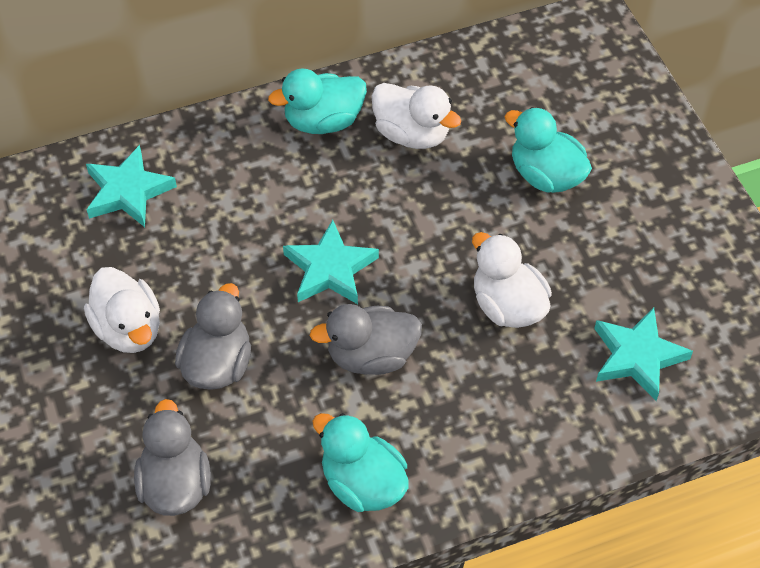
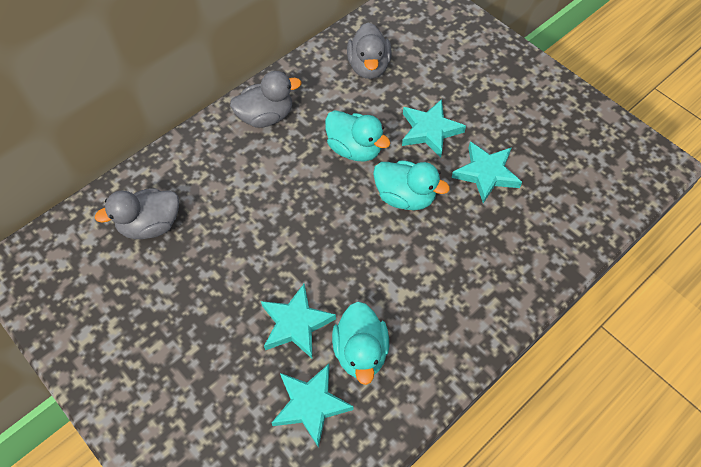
turquoise star: 3 -> 4
white duck: 3 -> 0

